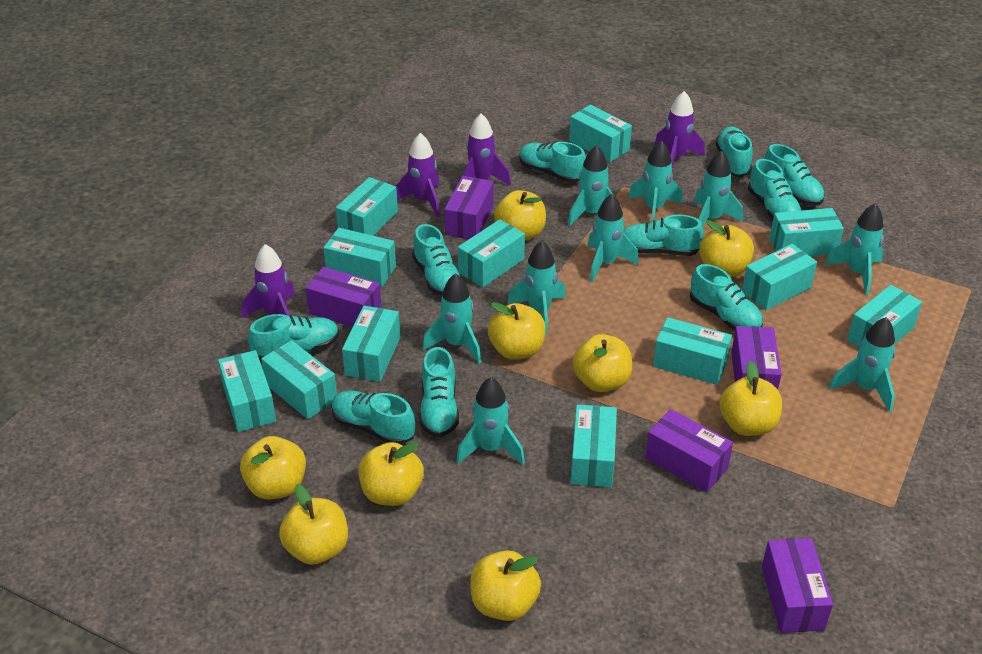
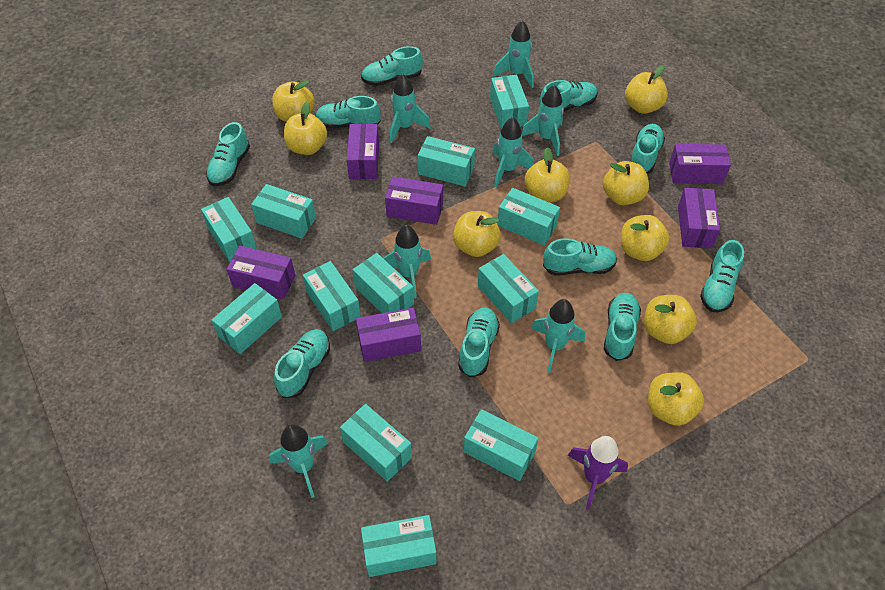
purple box: 5 -> 6
purple rocket: 4 -> 1
turquoise rocket: 9 -> 7

